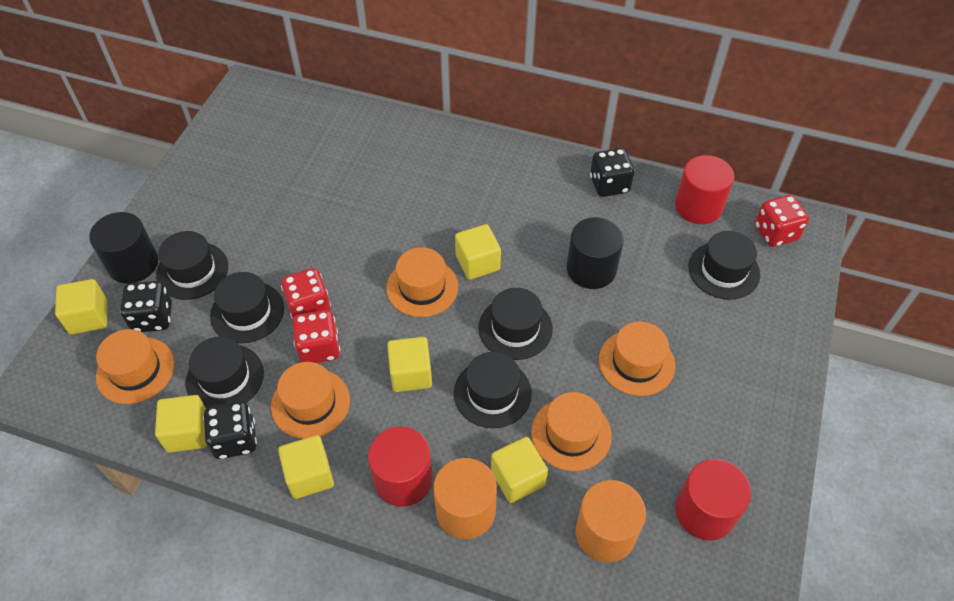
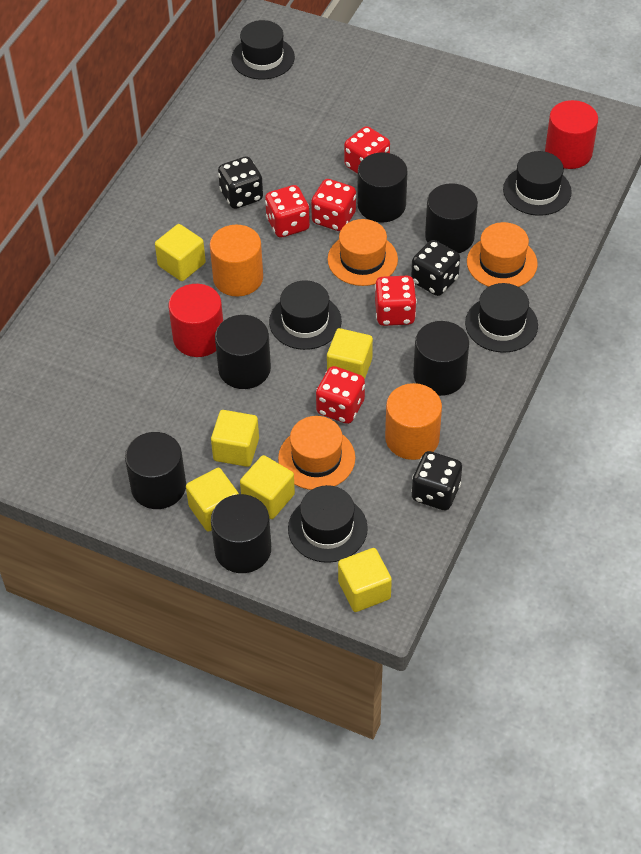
black cylinder: 2 -> 6
black hat: 6 -> 5
orange hat: 5 -> 3
red cylinder: 3 -> 2
red dice: 3 -> 5

